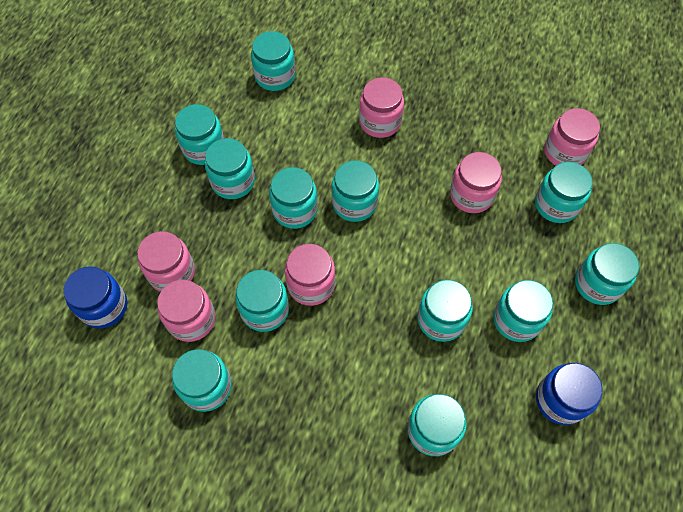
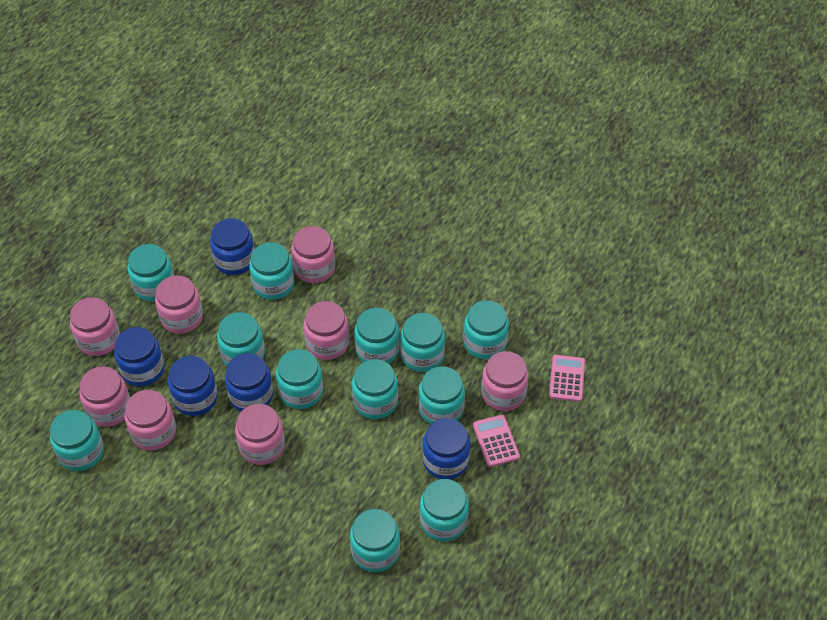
blue jar: 2 -> 5
pink calculator: 0 -> 2
pink jar: 6 -> 8

